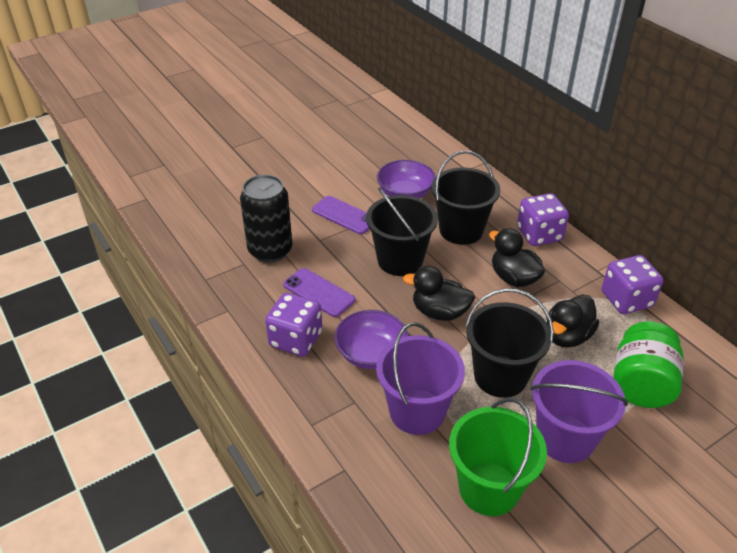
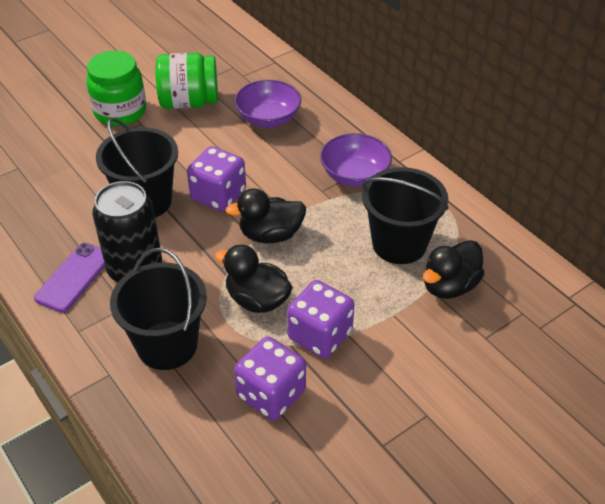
green bucket: 1 -> 0
green jar: 1 -> 2
purple bucket: 2 -> 0
purple phone: 2 -> 1

